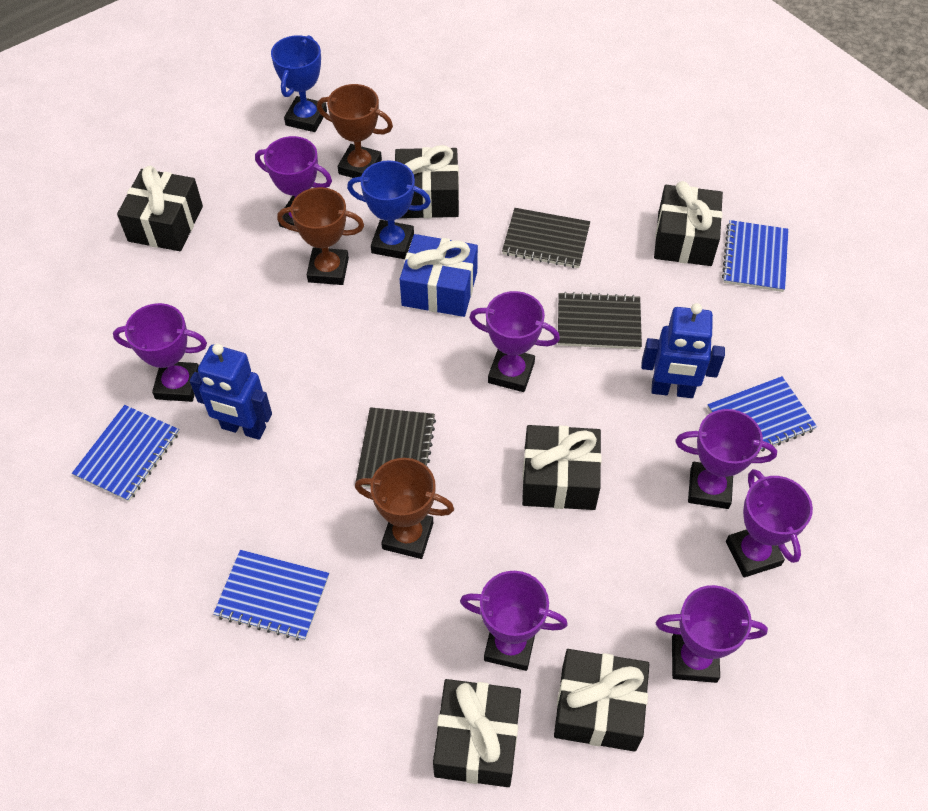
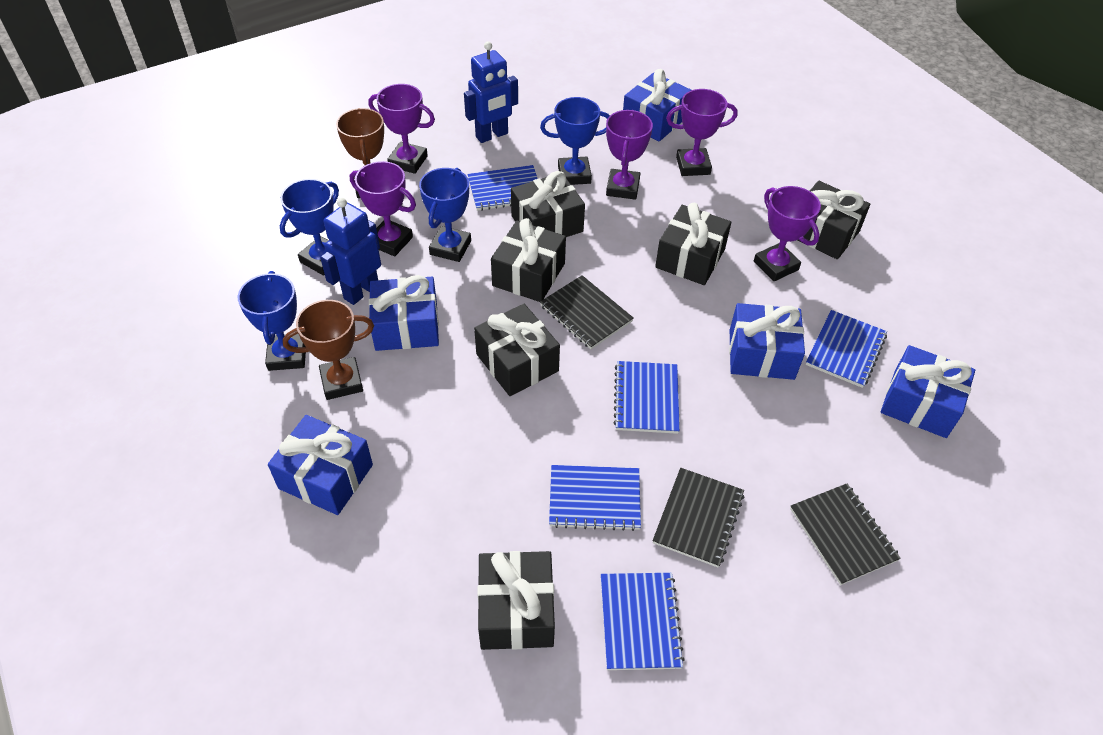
blue gift: 1 -> 5
blue notebook: 4 -> 5
blue trophy: 2 -> 4
brown trophy: 3 -> 2
purple trophy: 7 -> 5

